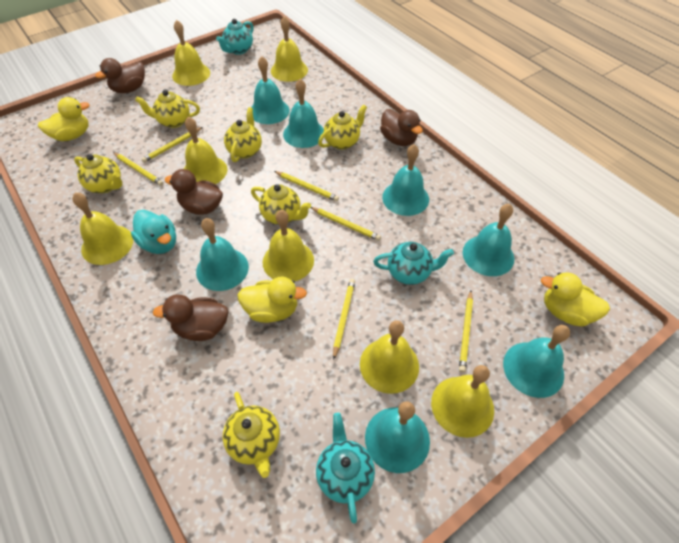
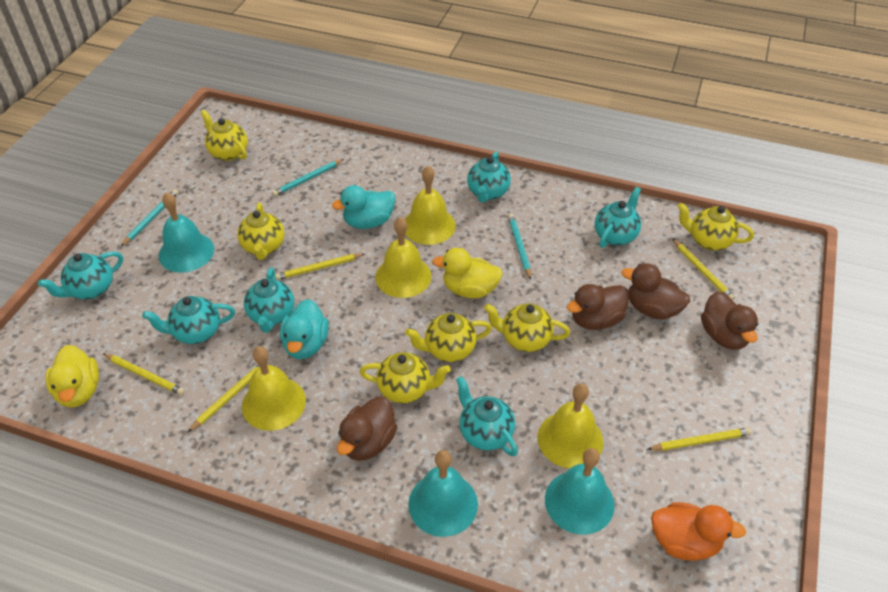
orange duck: 0 -> 1
turquoise bell: 7 -> 3
turquoise duck: 1 -> 2
turquoise pencil: 0 -> 3
turquoise teapot: 3 -> 6
yellow bell: 7 -> 4
yellow duck: 3 -> 2
yellow pencil: 6 -> 5

